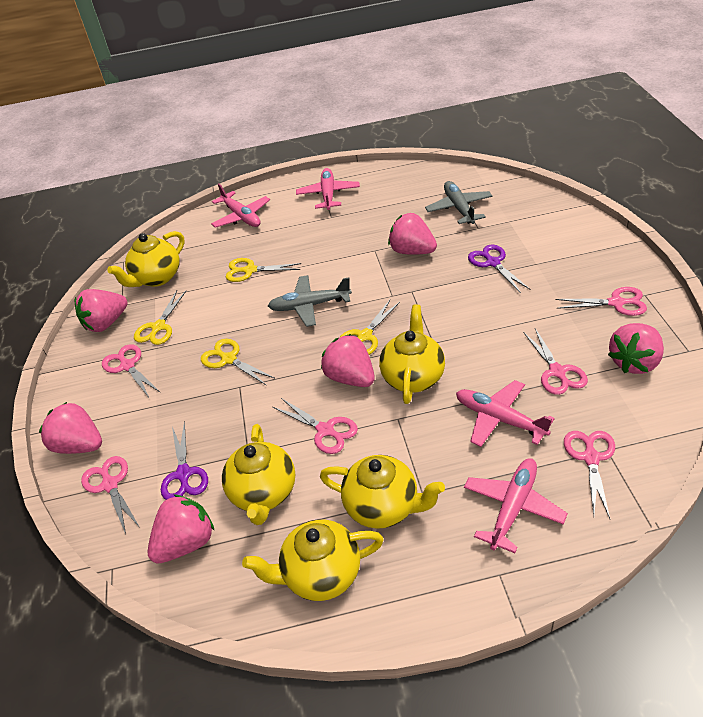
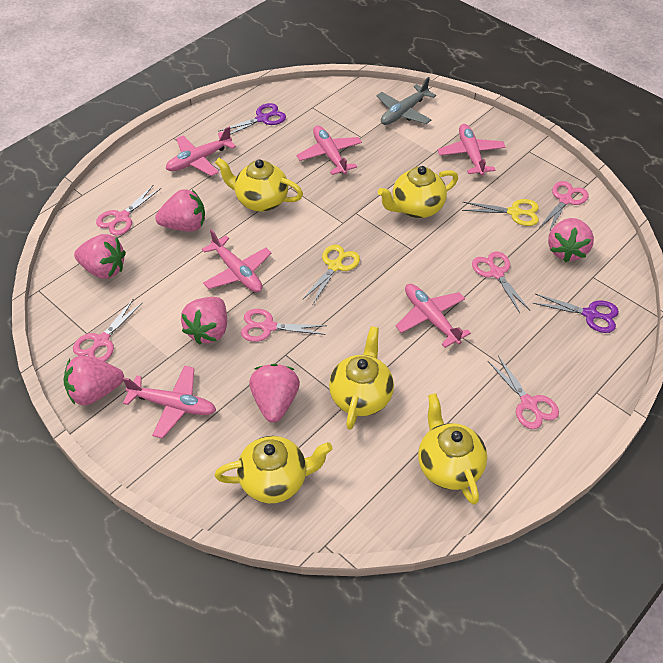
grey plane: 2 -> 1
pink plane: 4 -> 6
yellow scissors: 4 -> 2

